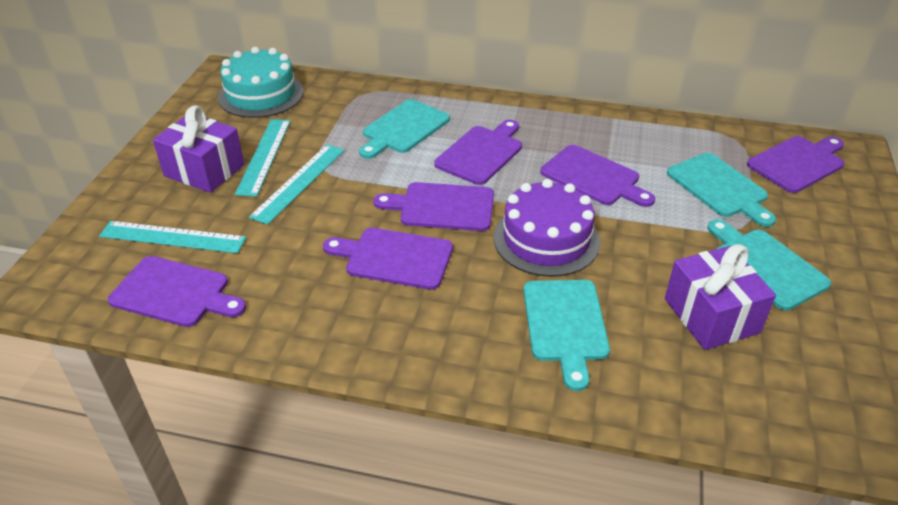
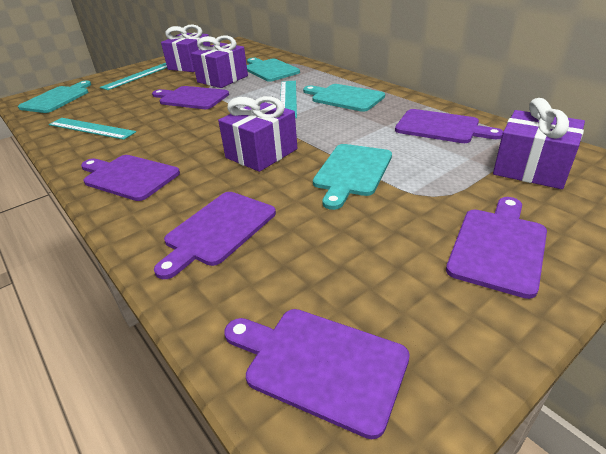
purple cake: 1 -> 0
purple gift: 2 -> 4
turquoise cake: 1 -> 0

